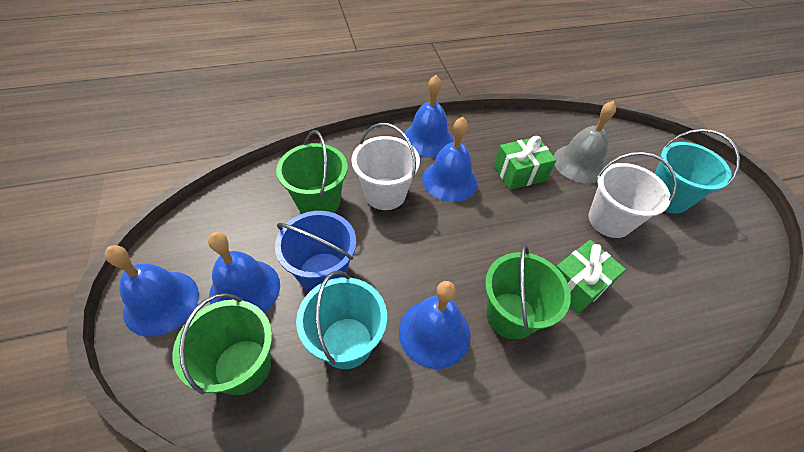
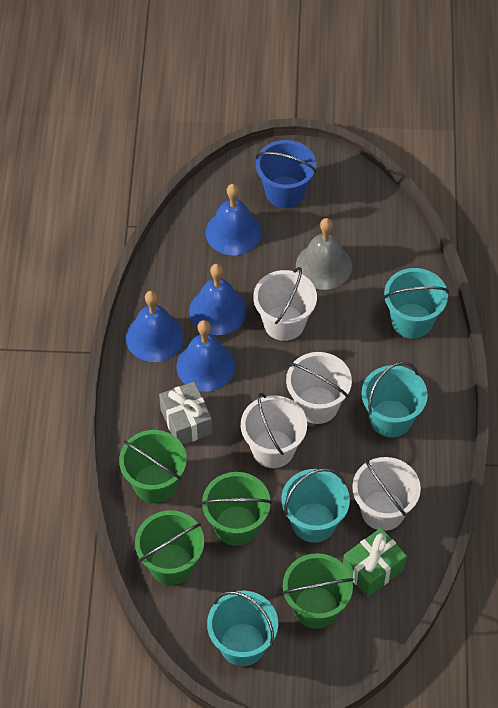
blue bell: 5 -> 4
green bucket: 3 -> 4
green gift: 2 -> 1
grey gift: 0 -> 1
turquoise bucket: 2 -> 4
white bucket: 2 -> 4

